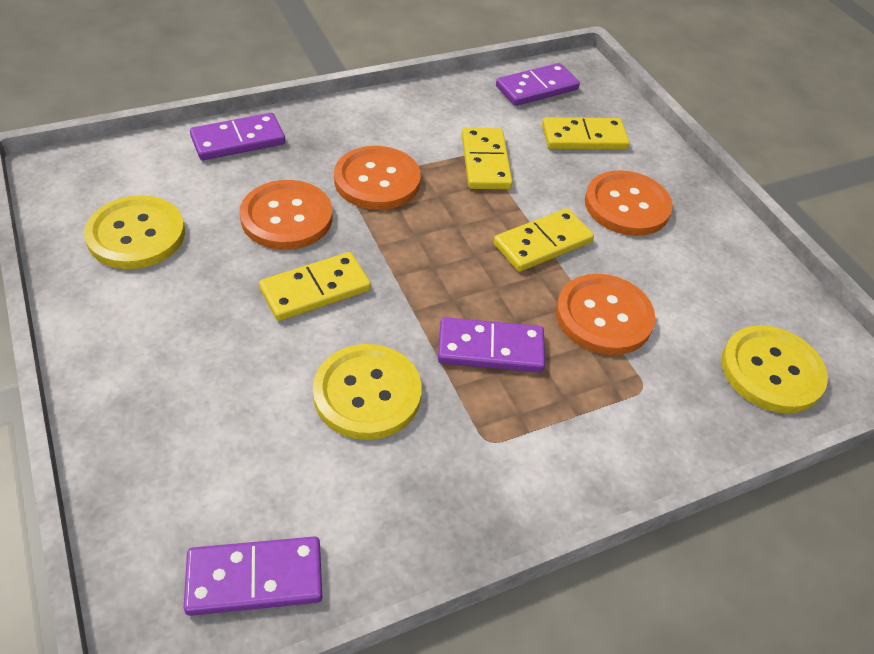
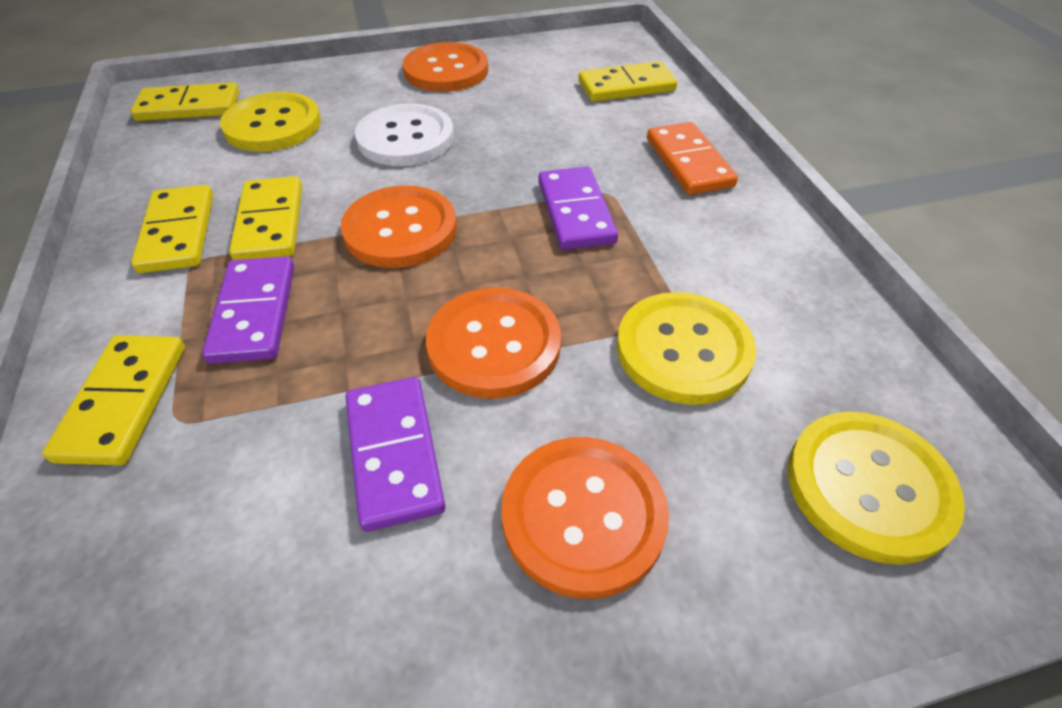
orange domino: 0 -> 1
purple domino: 4 -> 3
white button: 0 -> 1
yellow domino: 4 -> 5

